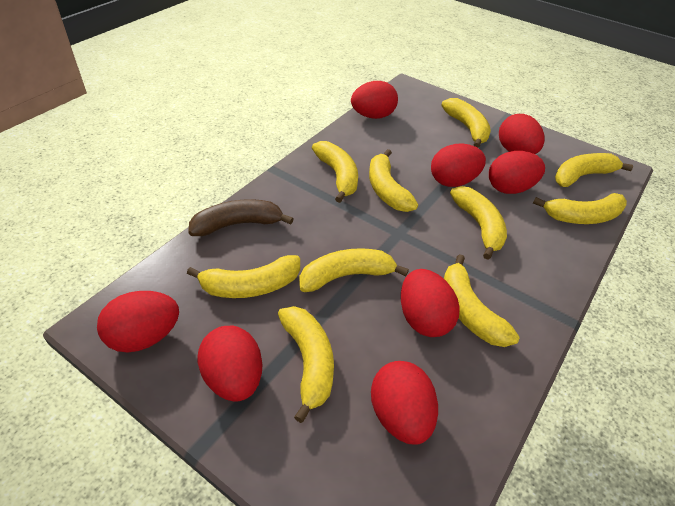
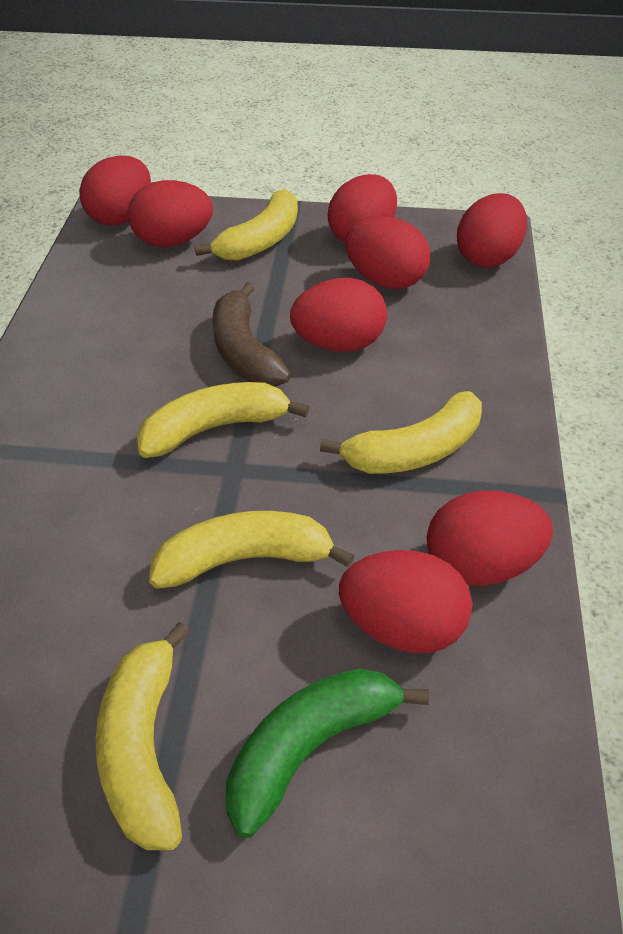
green banana: 0 -> 1
yellow banana: 10 -> 5

